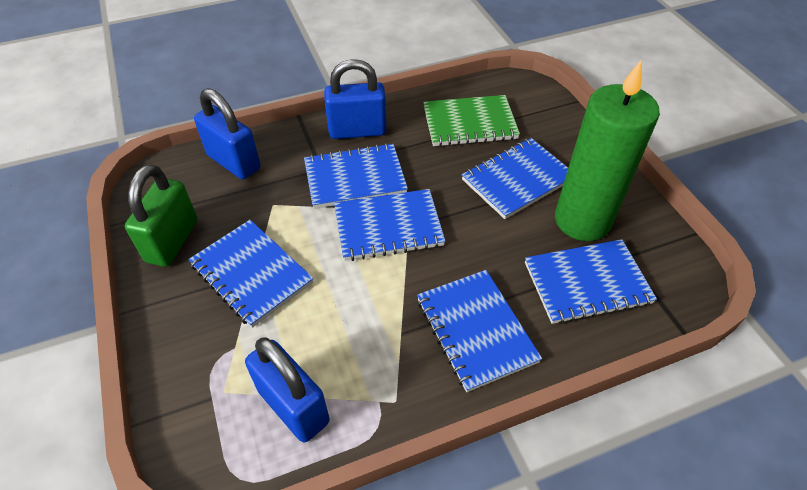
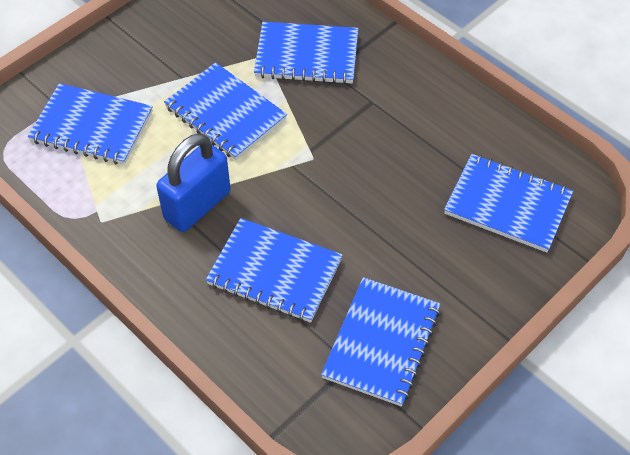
blue padlock: 3 -> 1
green candle: 1 -> 0
green notebook: 1 -> 0
green padlock: 1 -> 0

